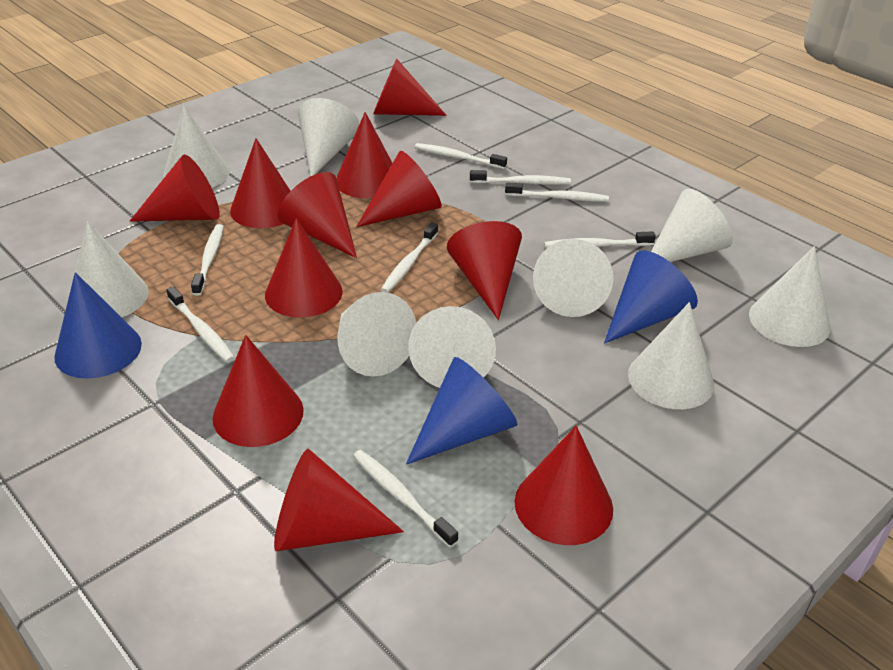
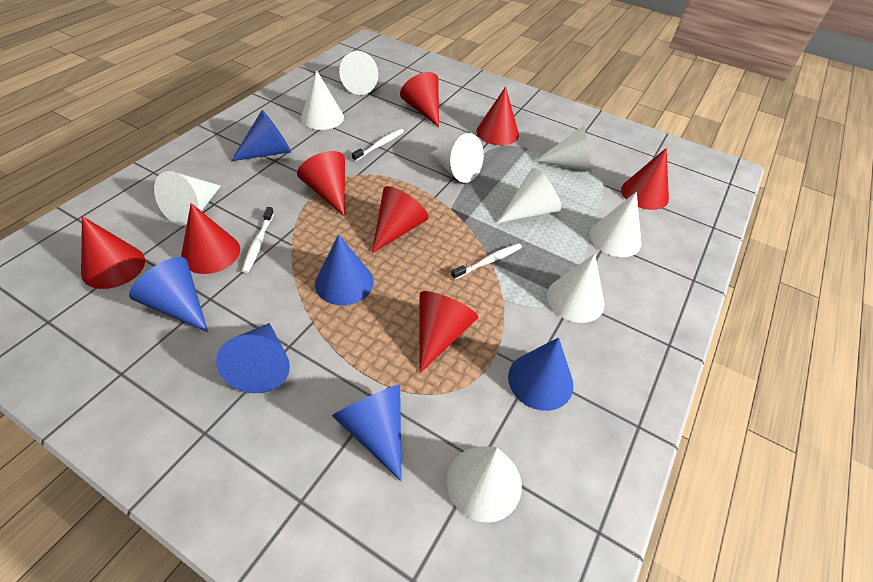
blue cone: 3 -> 6
red cone: 11 -> 8
white toothbrush: 8 -> 3

